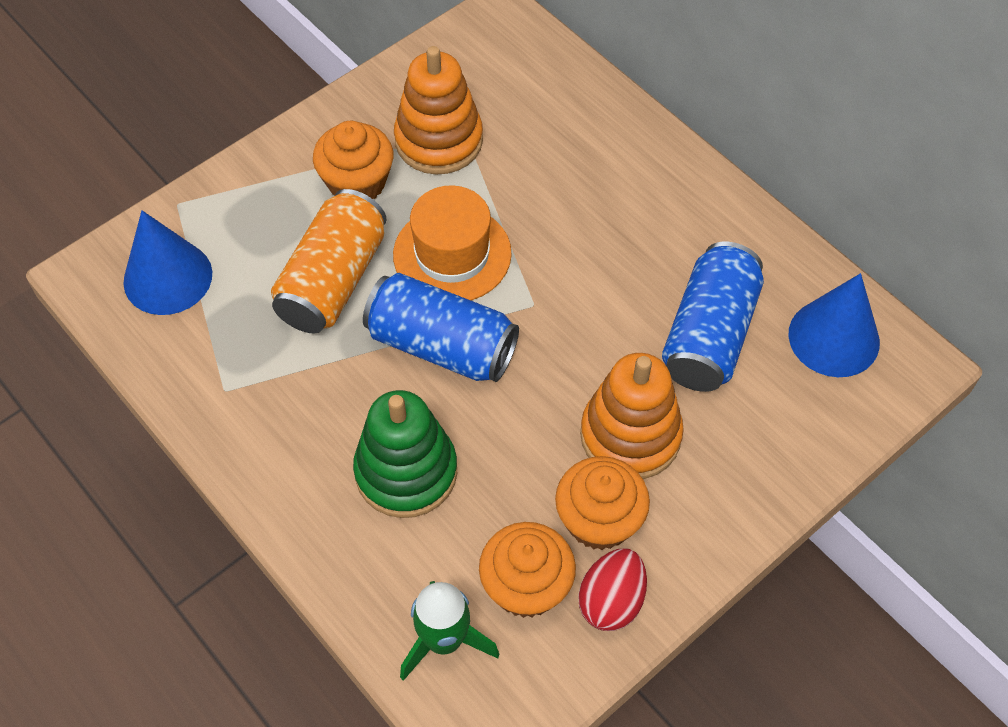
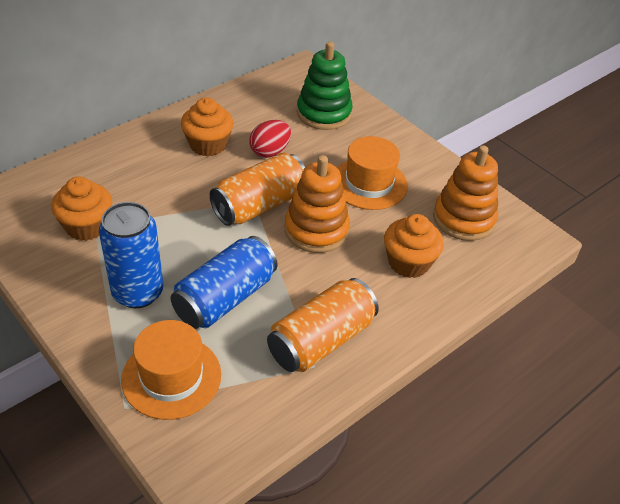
blue cone: 2 -> 0
green rocket: 1 -> 0
orange can: 1 -> 2
orange hat: 1 -> 2

